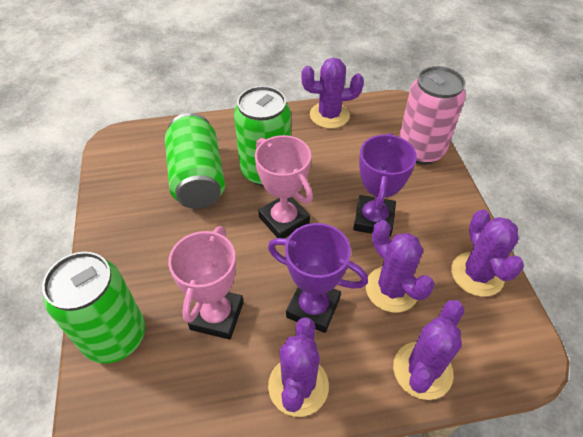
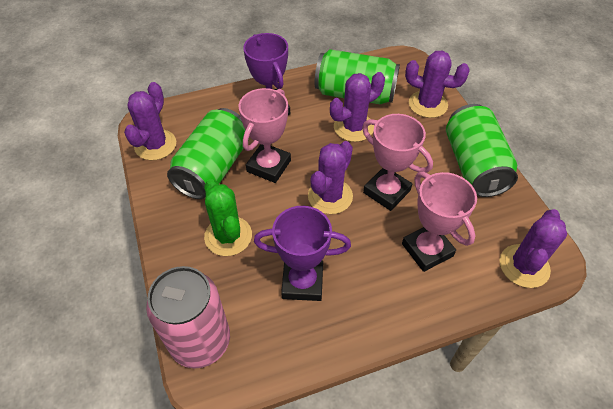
green cactus: 0 -> 1
pink trophy: 2 -> 3

